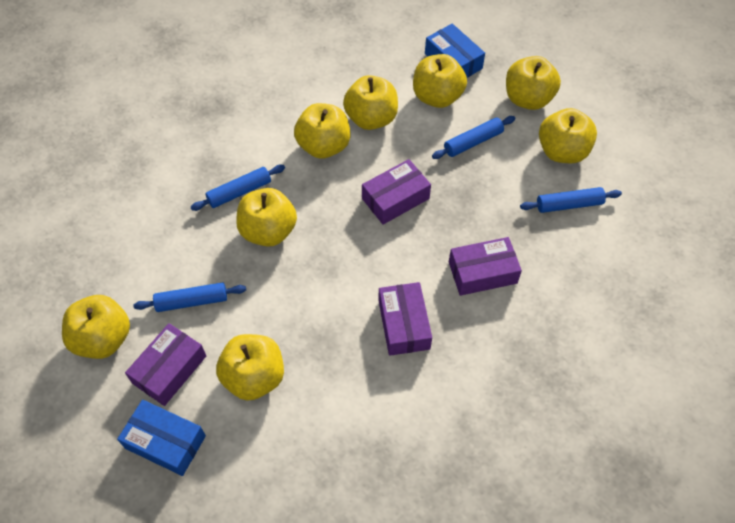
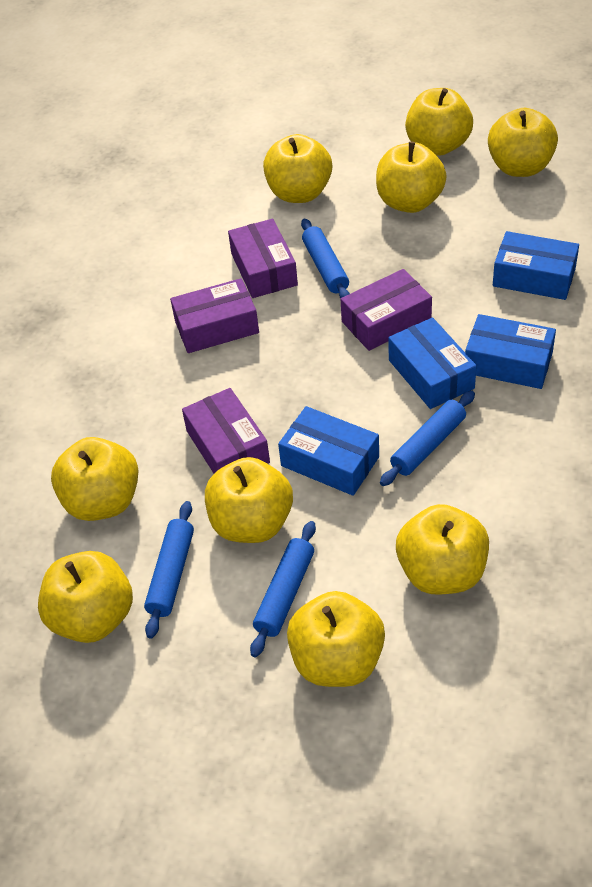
blue box: 2 -> 4
yellow apple: 8 -> 9

